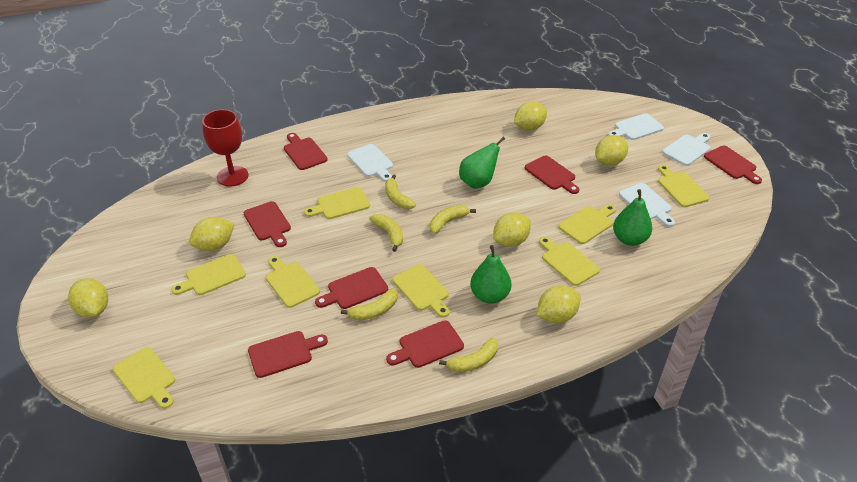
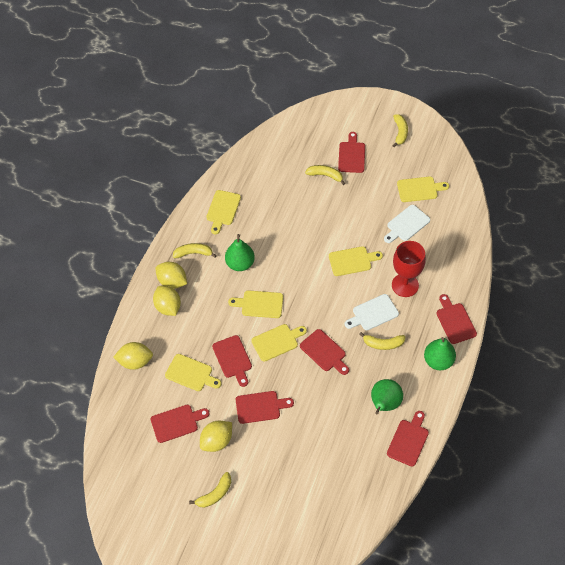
white cutting board: 4 -> 2
yellow cutting board: 8 -> 6
yellow lemon: 6 -> 4

